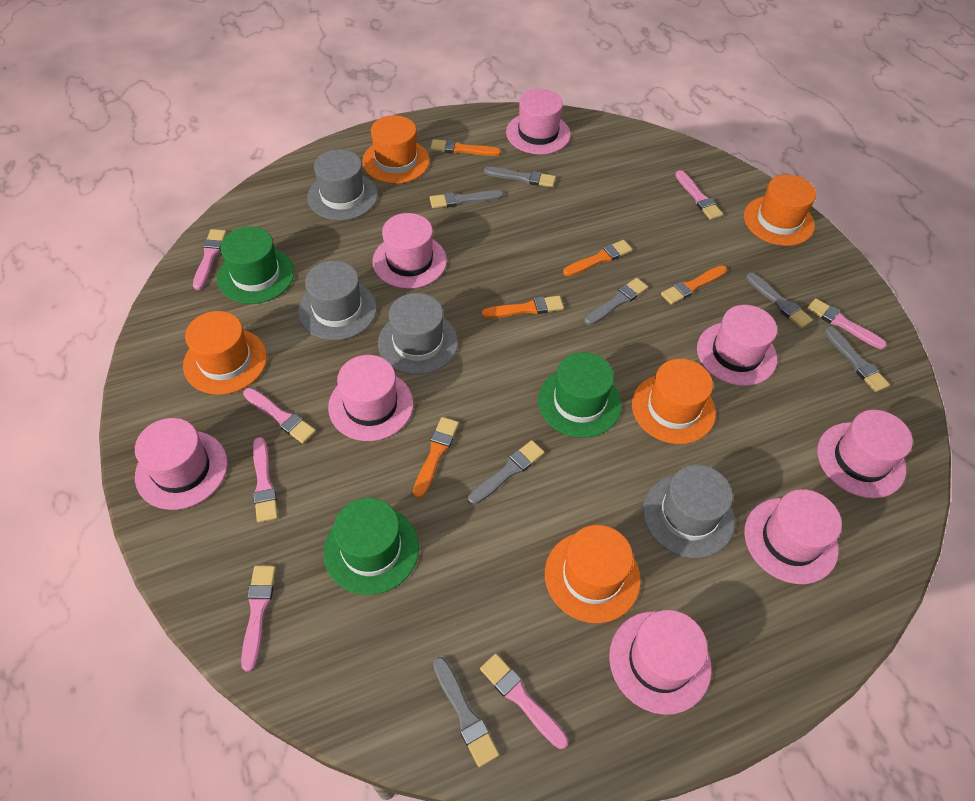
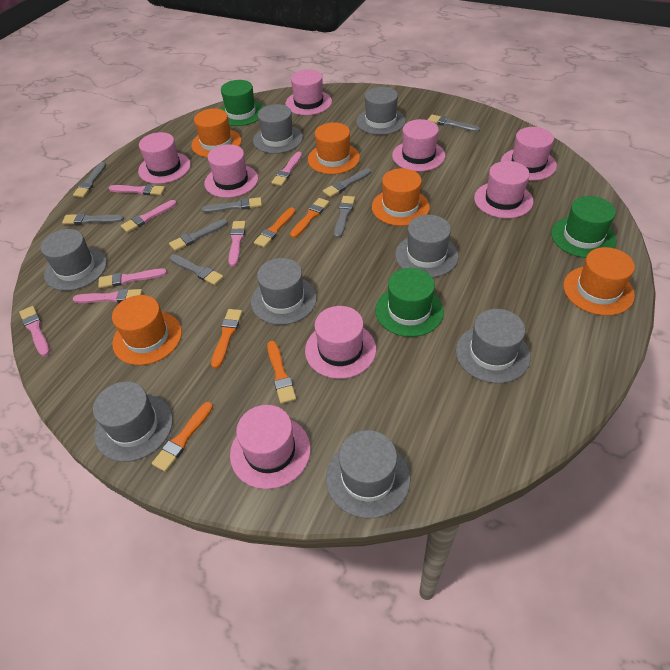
grey brush: 7 -> 8
grey hat: 4 -> 8

